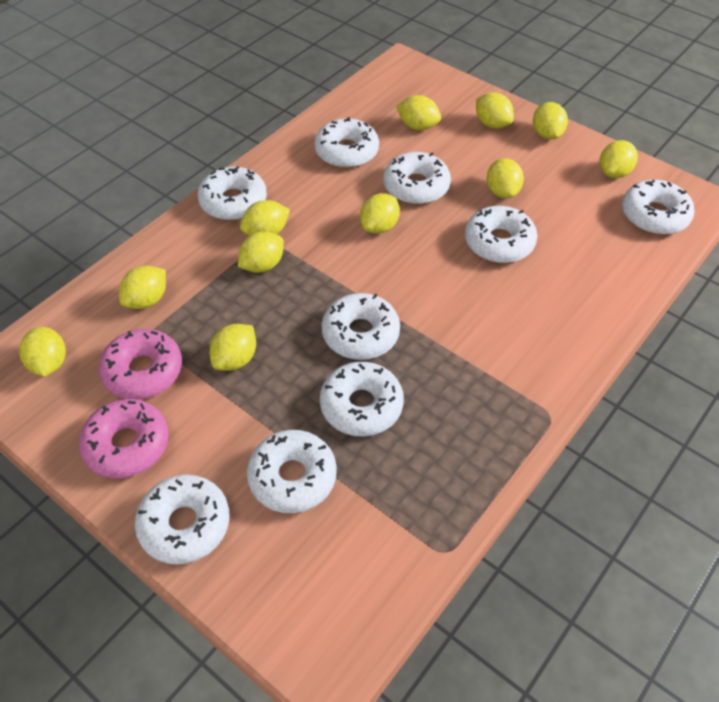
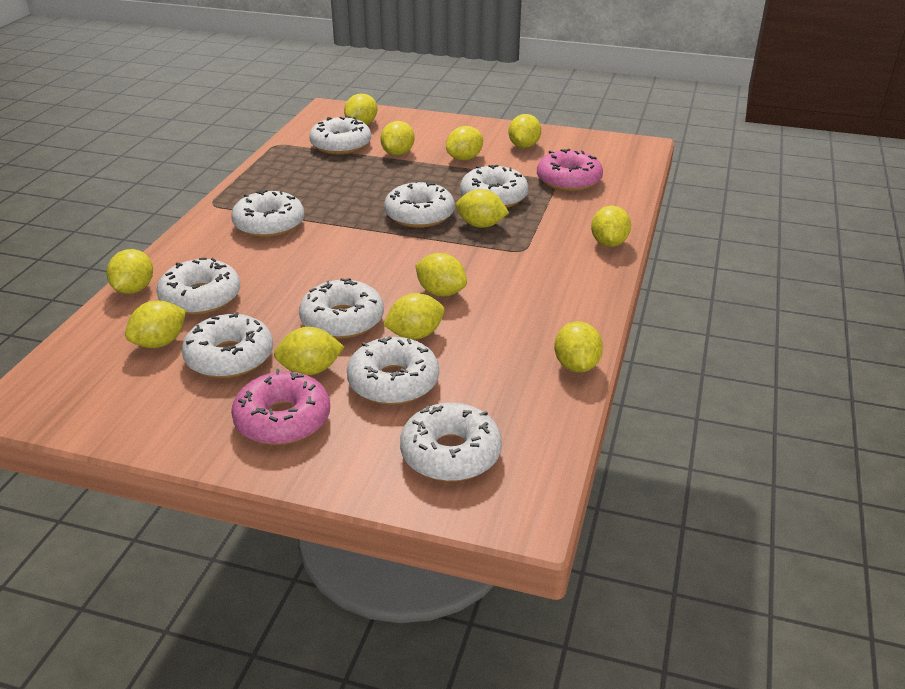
yellow lemon: 11 -> 12

